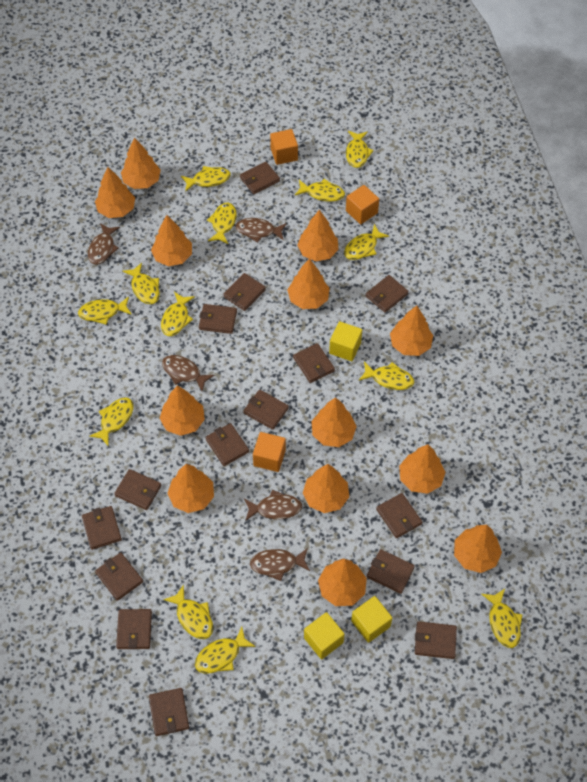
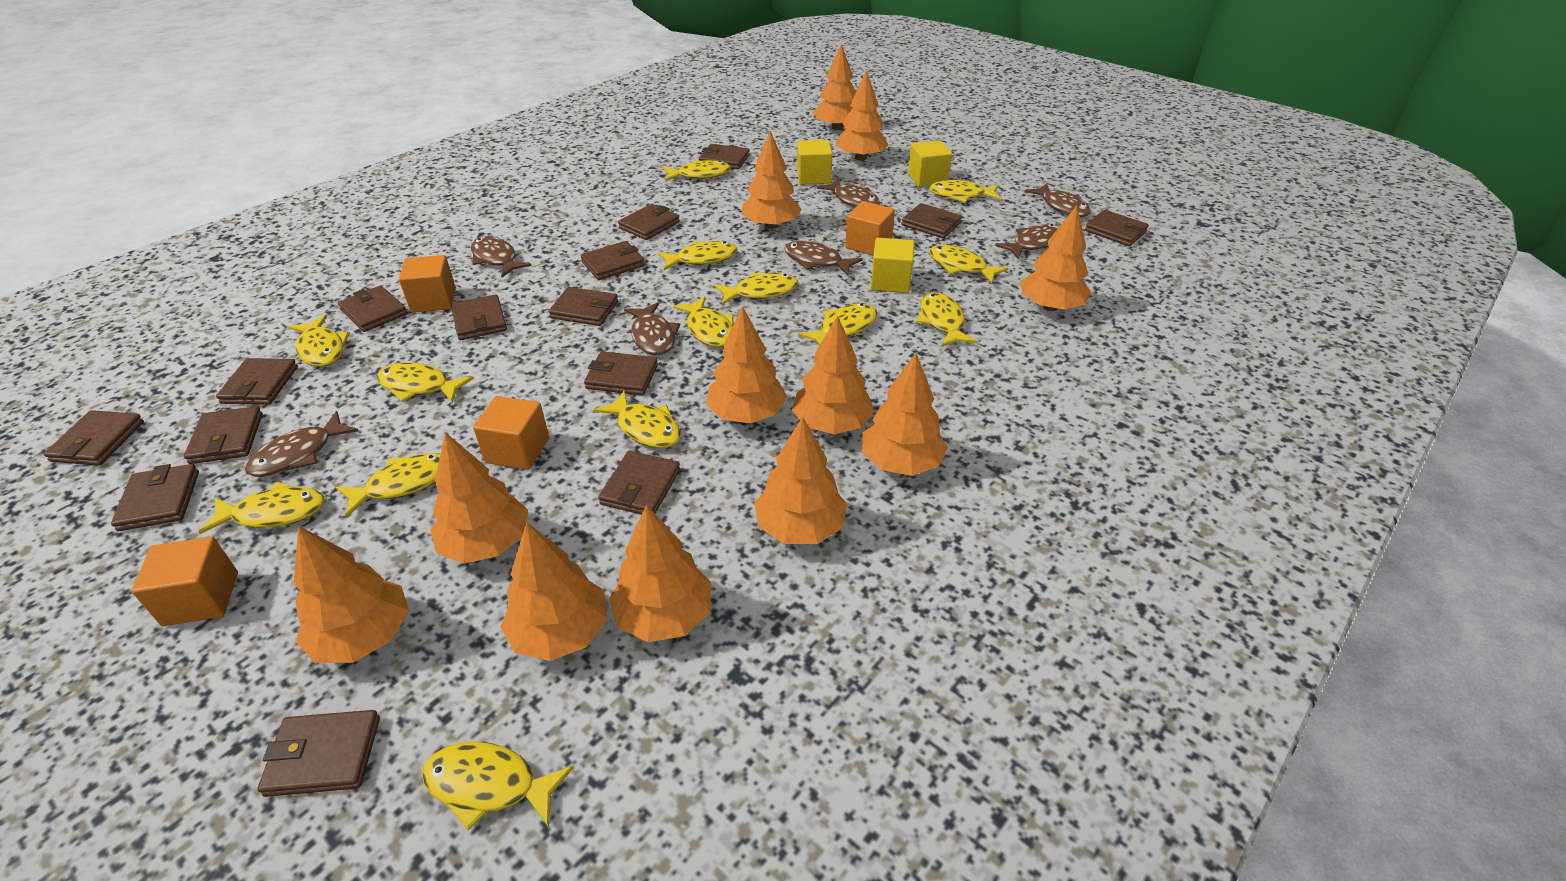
brown fish: 5 -> 7
orange cube: 3 -> 4
orange tree: 13 -> 12
yellow fish: 13 -> 14

